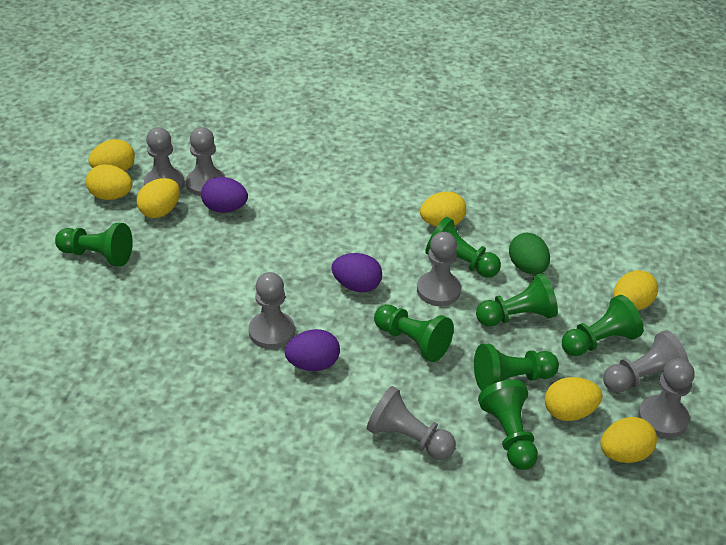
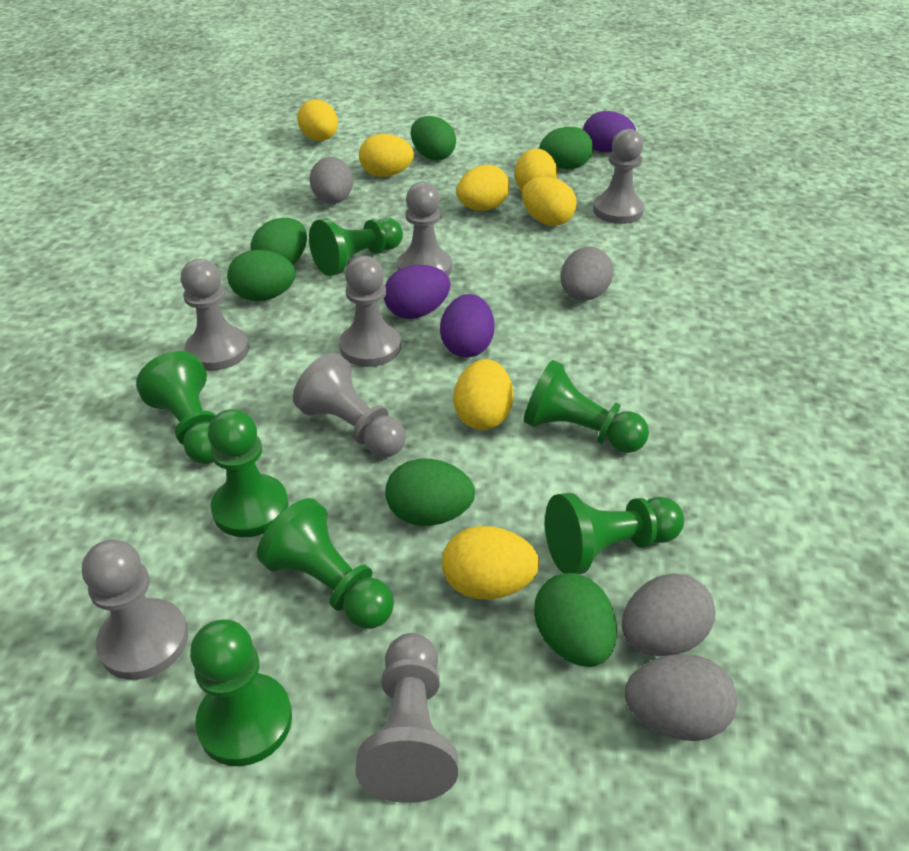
green egg: 1 -> 6
grey egg: 0 -> 4

